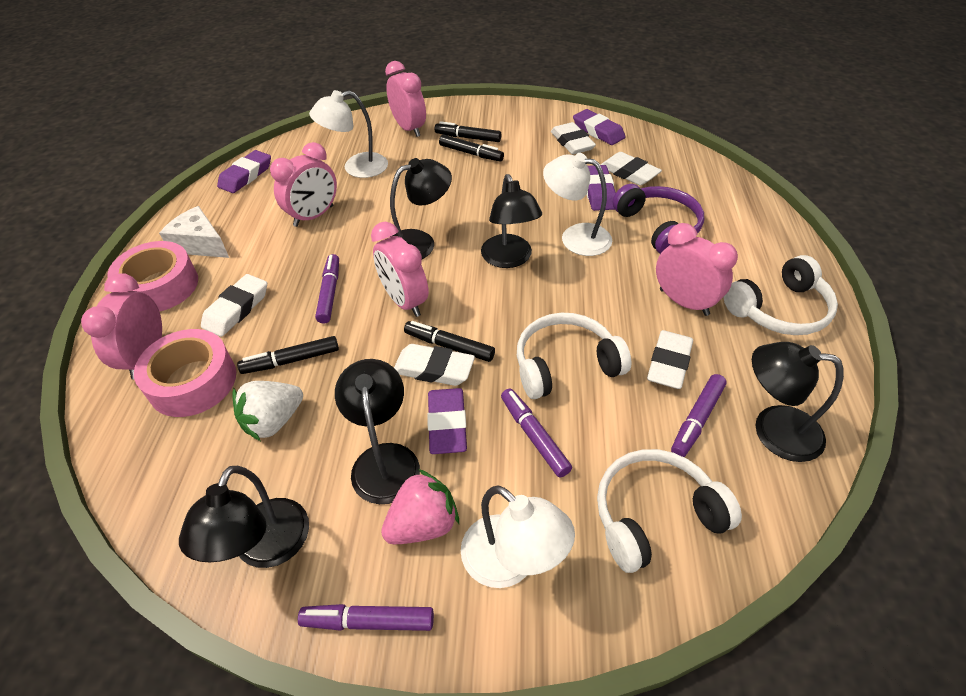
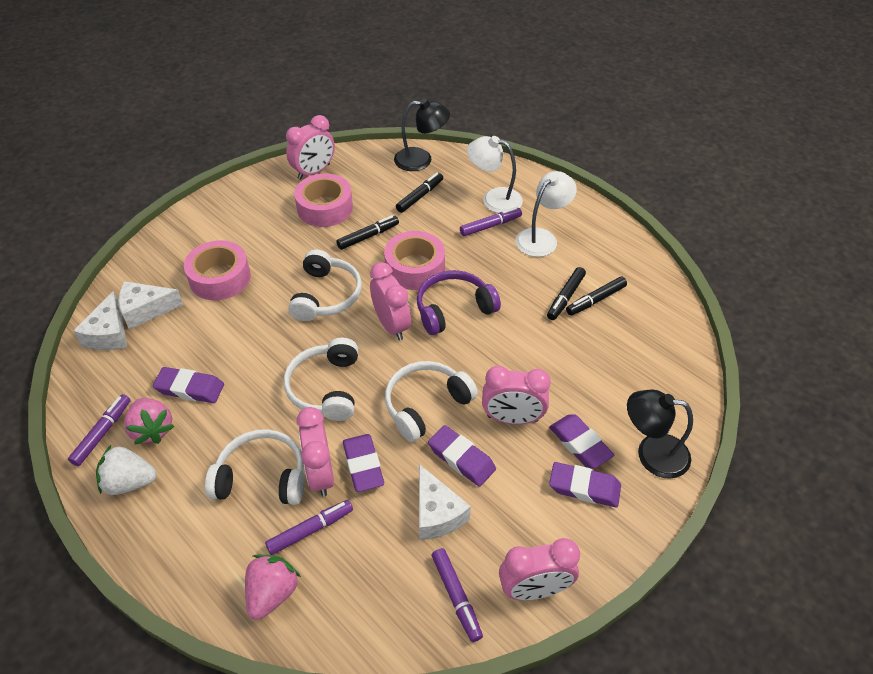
black lamp: 5 -> 2
pink strawberry: 1 -> 2
pink tape: 2 -> 3
purple eraser: 4 -> 5
white cheese: 1 -> 3
white eraser: 5 -> 0
white headphones: 3 -> 4
white lamp: 3 -> 2

